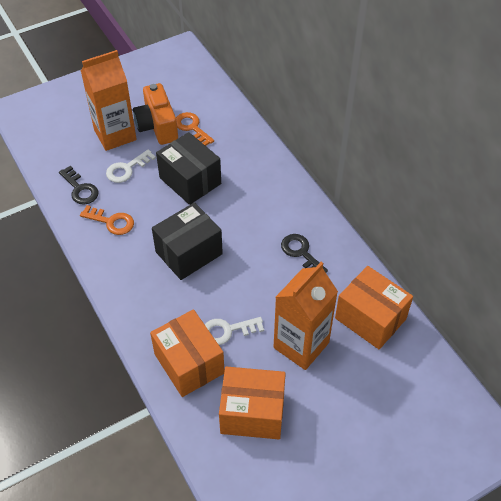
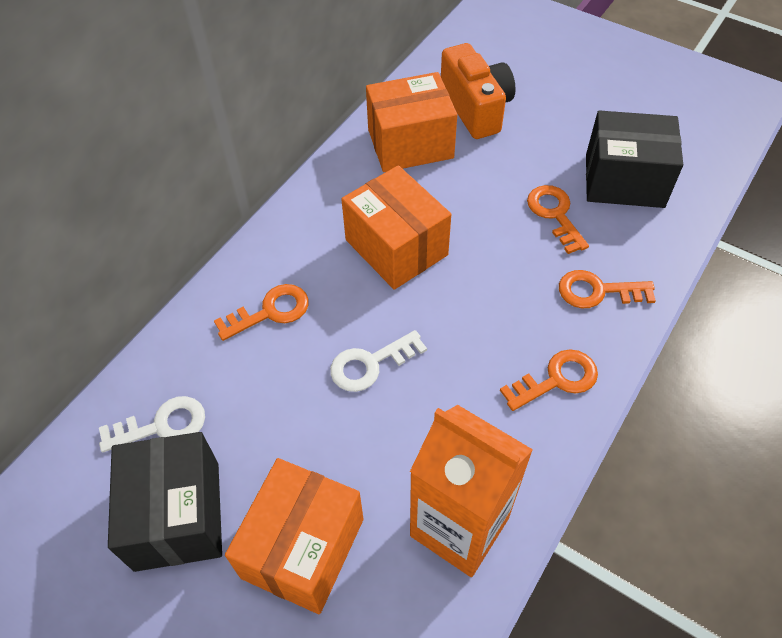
black key: 2 -> 0
orange carton: 2 -> 1
orange key: 2 -> 4

